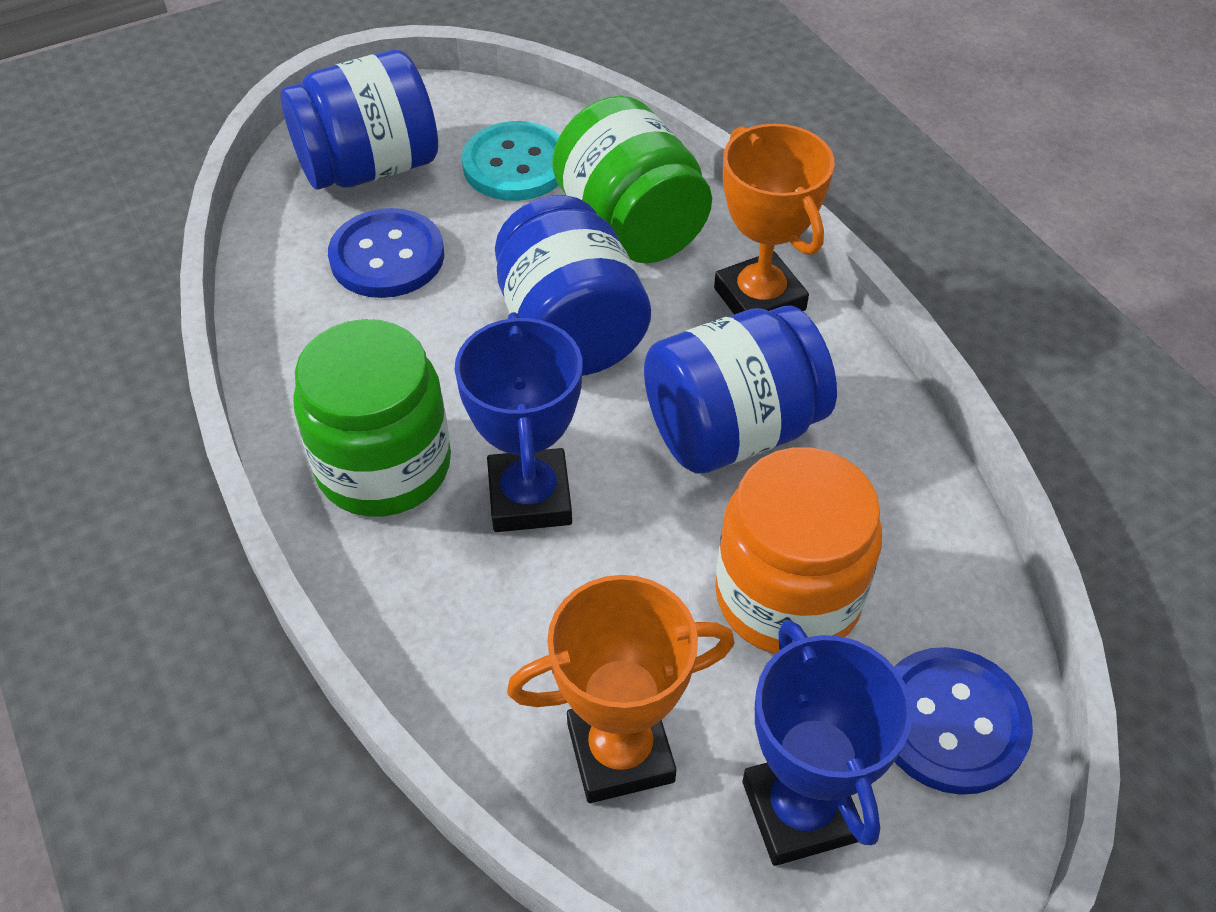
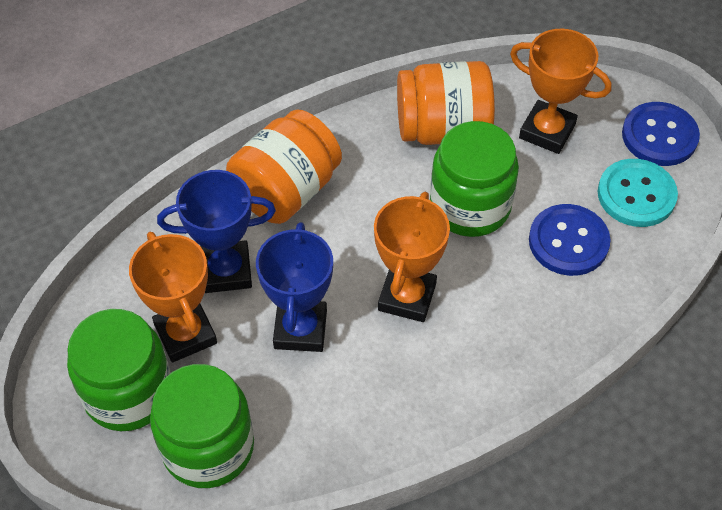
blue jar: 3 -> 0
green jar: 2 -> 3
orange jar: 1 -> 2
orange trophy: 2 -> 3

